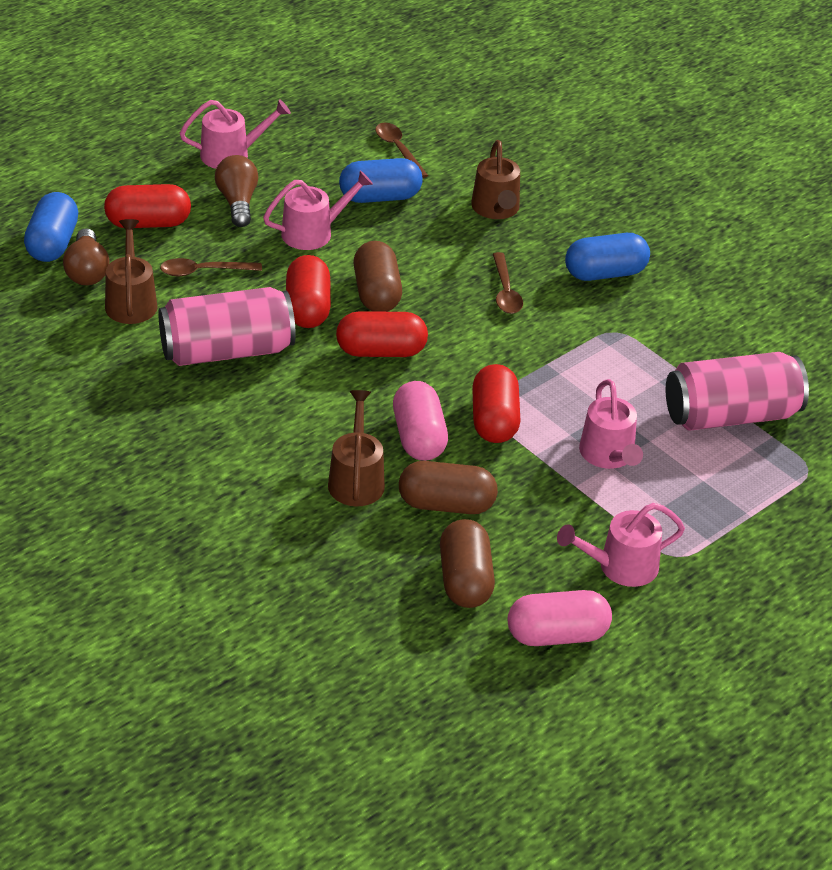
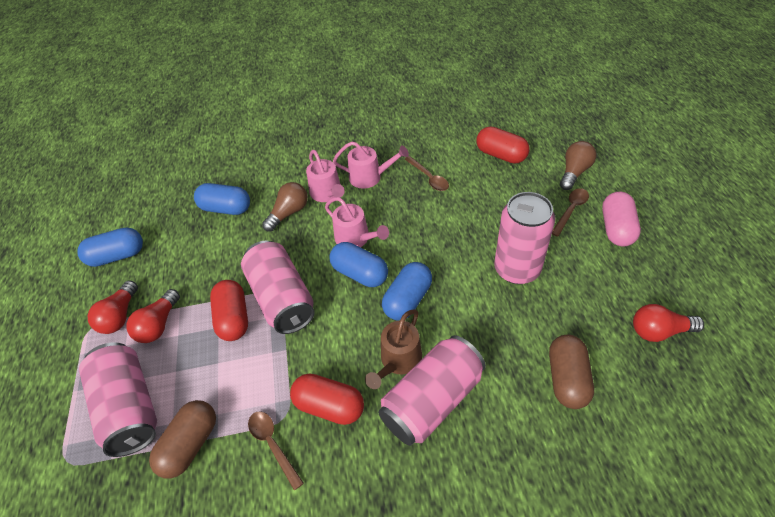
blue capsule: 3 -> 4
brown capsule: 3 -> 2
brown watering can: 3 -> 1
pink can: 2 -> 4
pink capsule: 2 -> 1
pink watering can: 4 -> 3
red capsule: 4 -> 3
red light bulb: 0 -> 3

